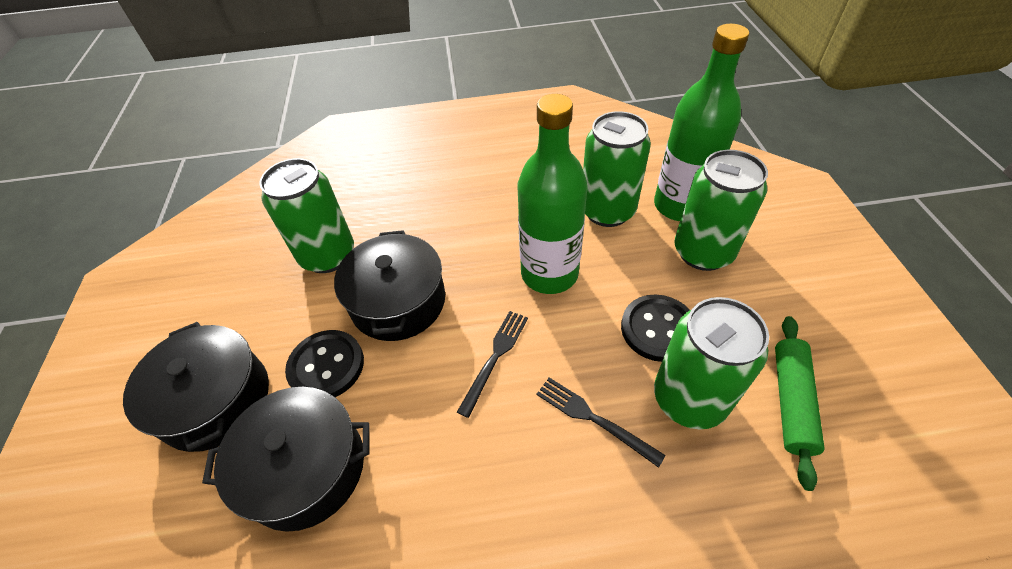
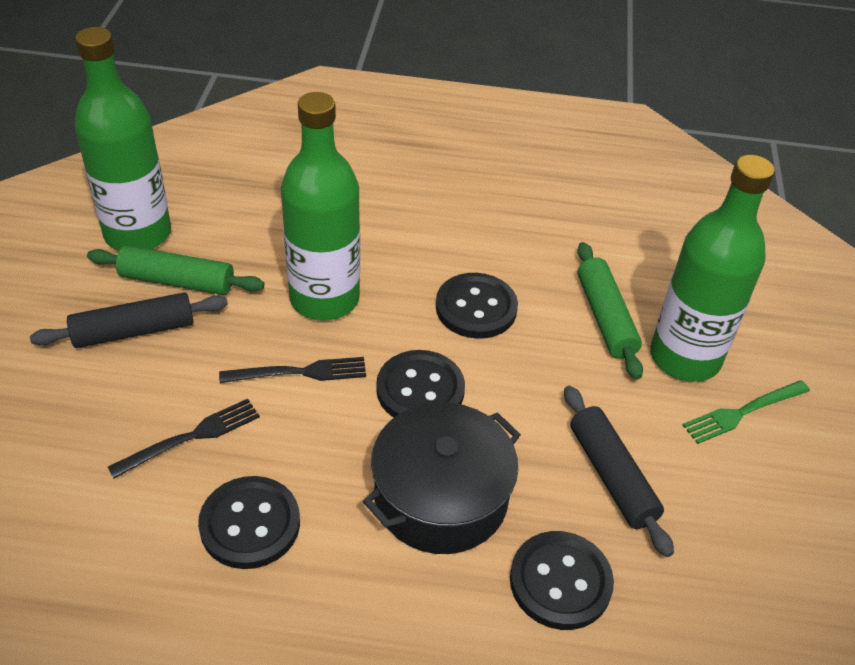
black button: 2 -> 4
black pot: 3 -> 1
black rolling pin: 0 -> 2
green bottle: 2 -> 3
green can: 4 -> 0
green fork: 0 -> 1
green rolling pin: 1 -> 2

